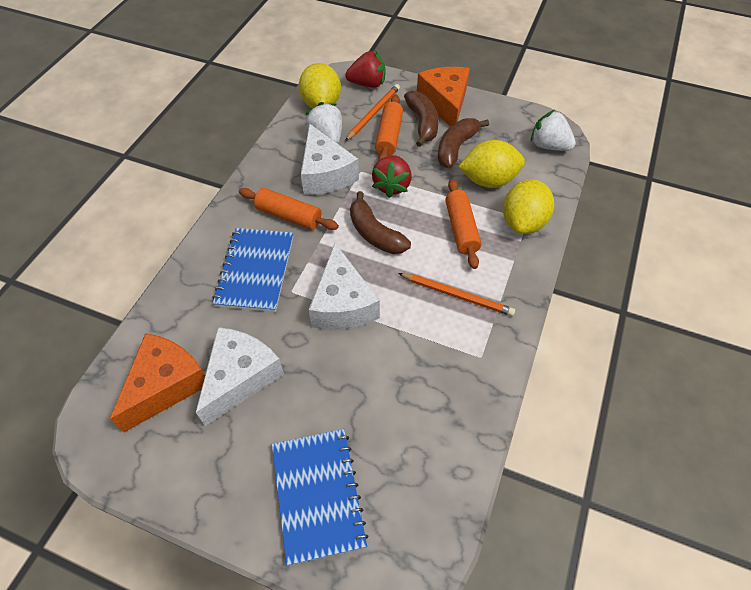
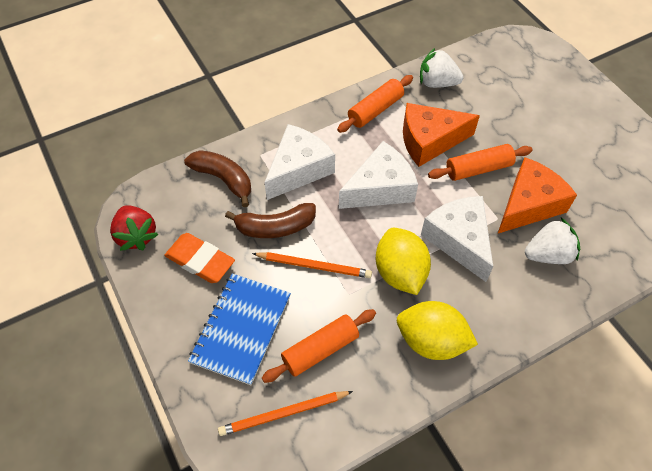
blue notebook: 2 -> 1
brown banana: 3 -> 2
orange eraser: 0 -> 1
red strawberry: 2 -> 1
yellow lemon: 3 -> 2

